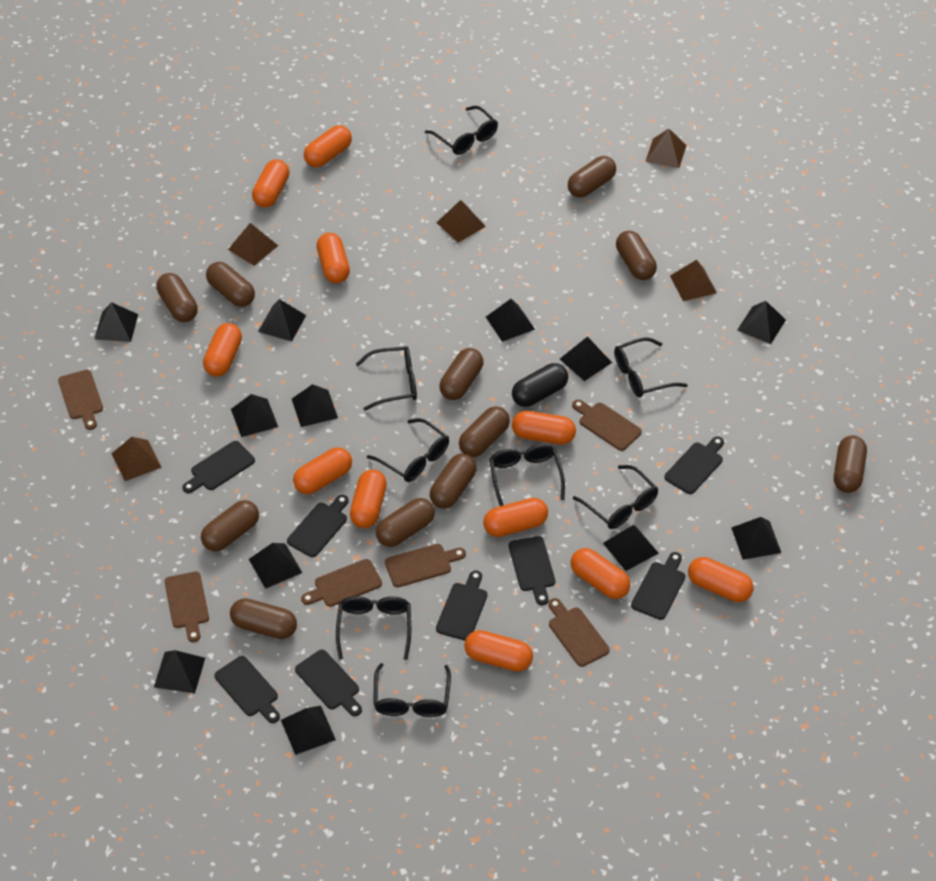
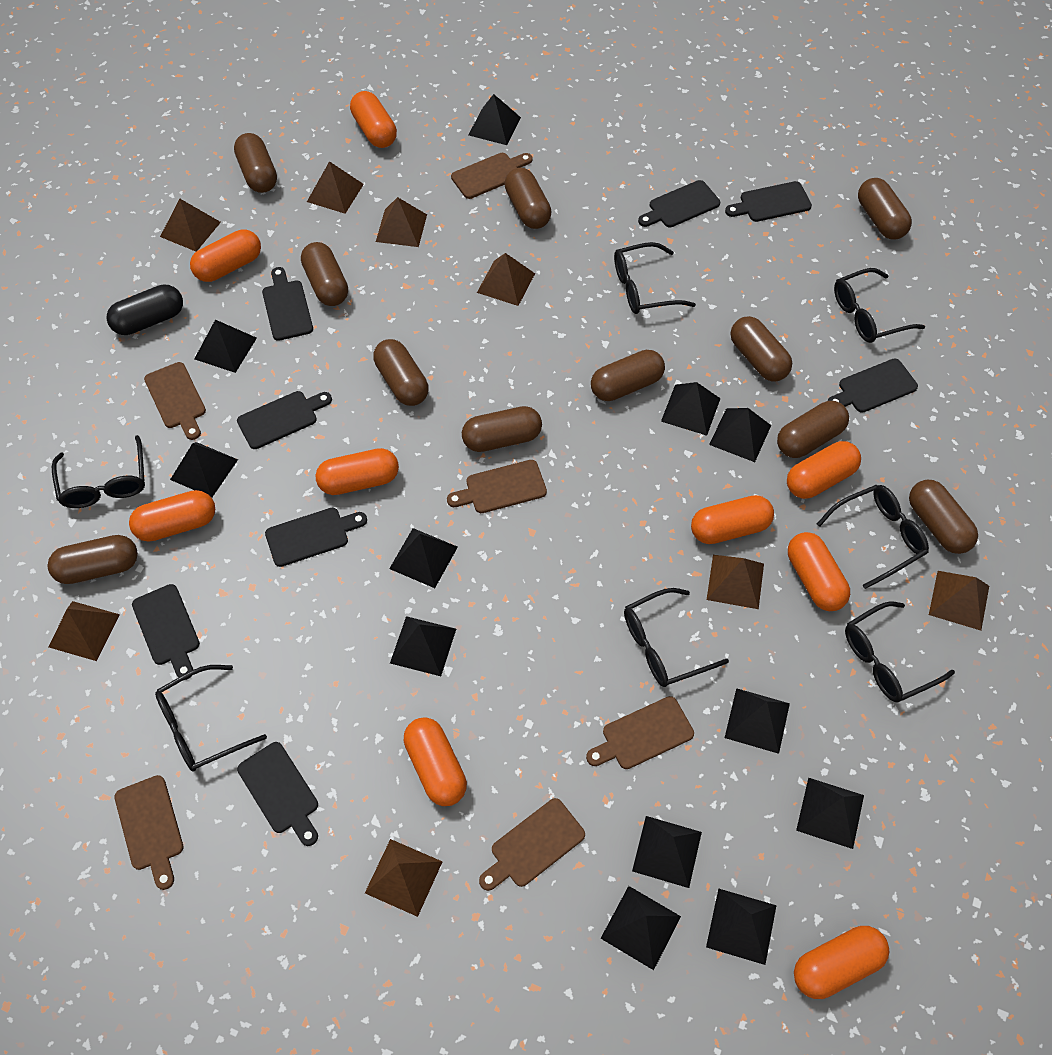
black glasses: 8 -> 7
brown pyramid: 5 -> 8
orange capsule: 11 -> 9

